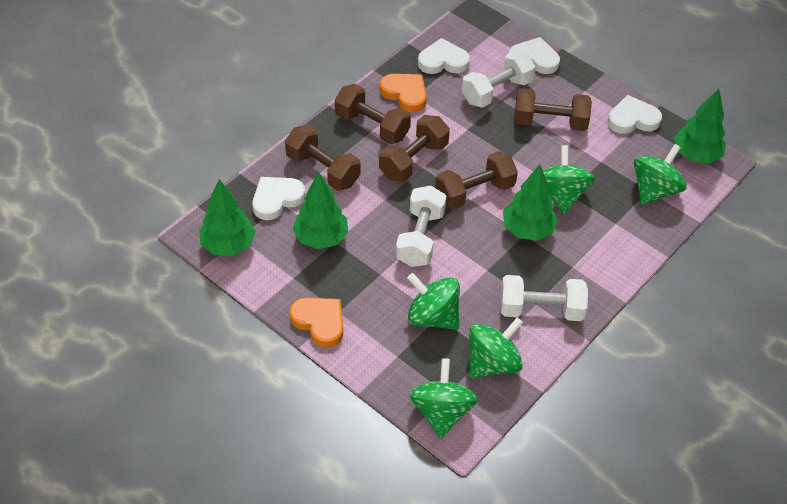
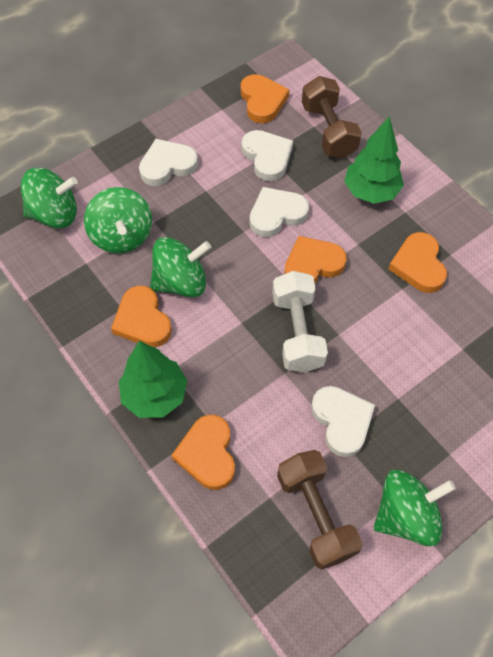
brown dumbbell: 5 -> 2
green spinning top: 5 -> 4
green tree: 4 -> 2
orange heart: 2 -> 5
white dumbbell: 3 -> 1

